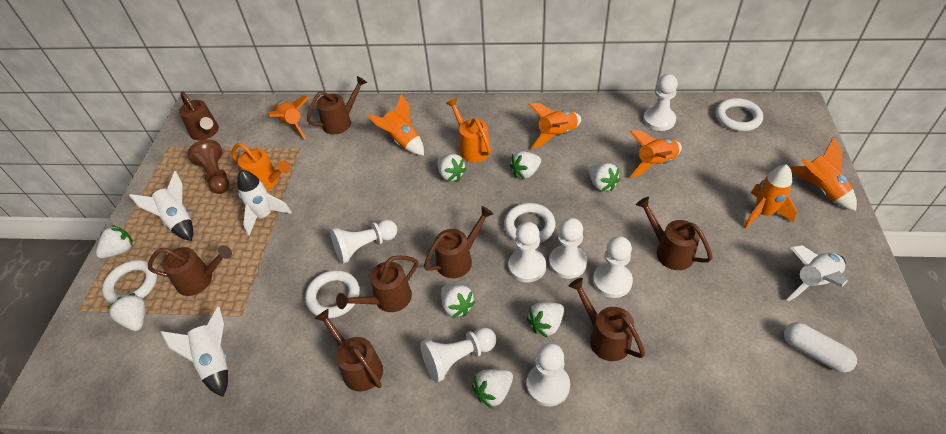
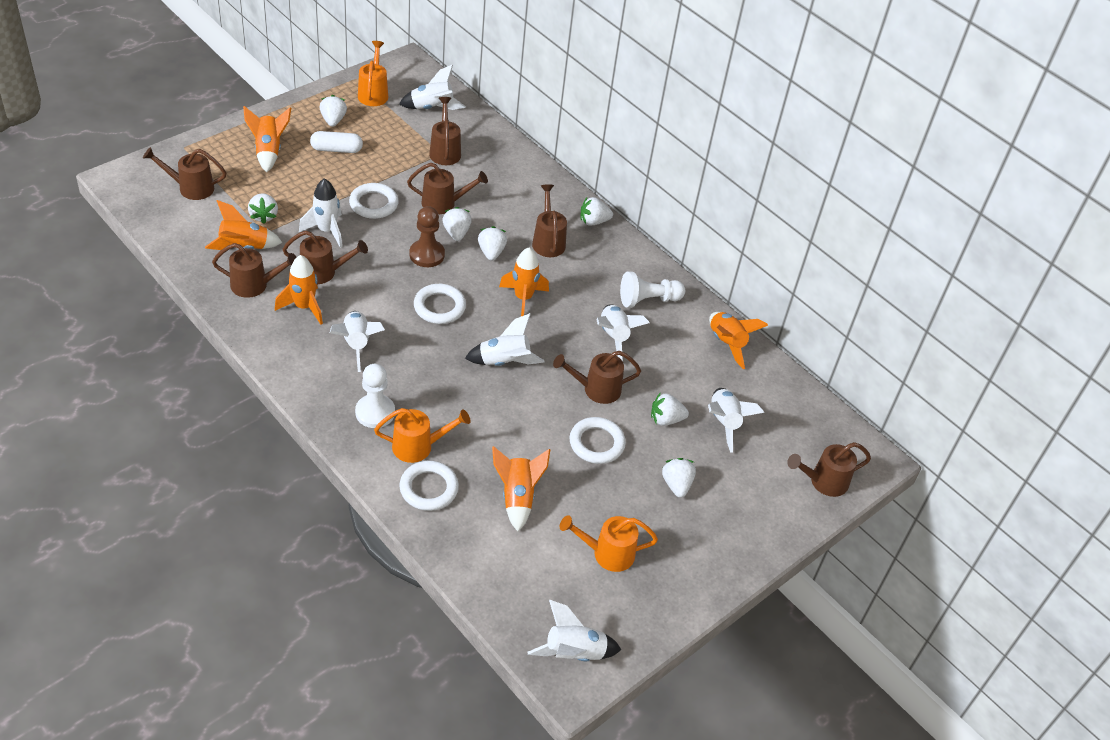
orange watering can: 2 -> 3
white pawn: 7 -> 2
white rocket: 4 -> 7
white strawberry: 8 -> 7

